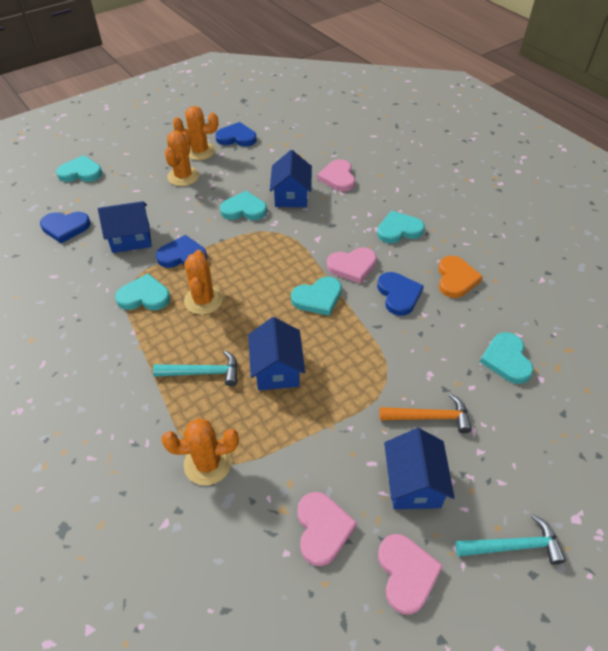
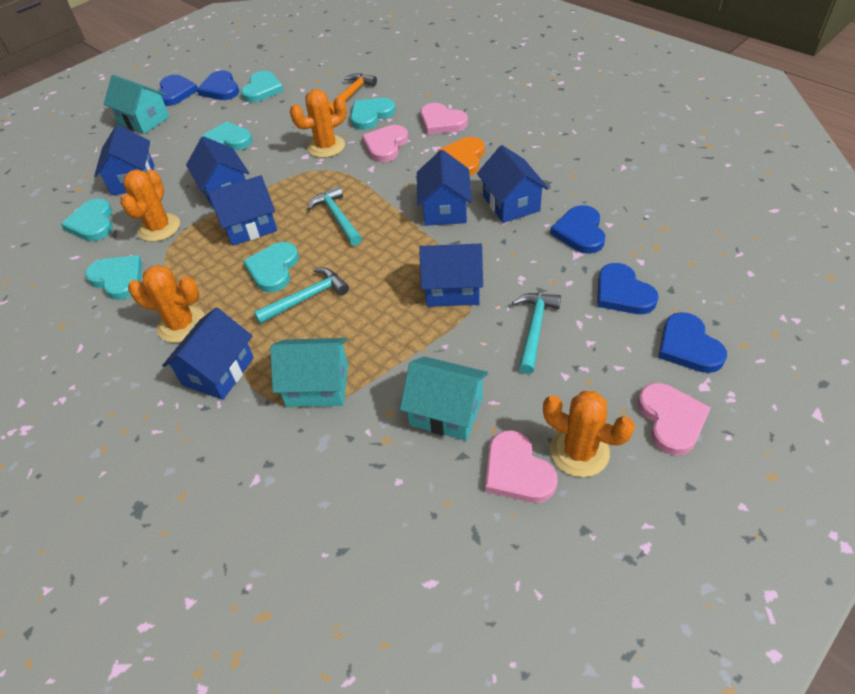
blue heart: 4 -> 5
blue house: 4 -> 7
turquoise hammer: 2 -> 3
turquoise house: 0 -> 3

